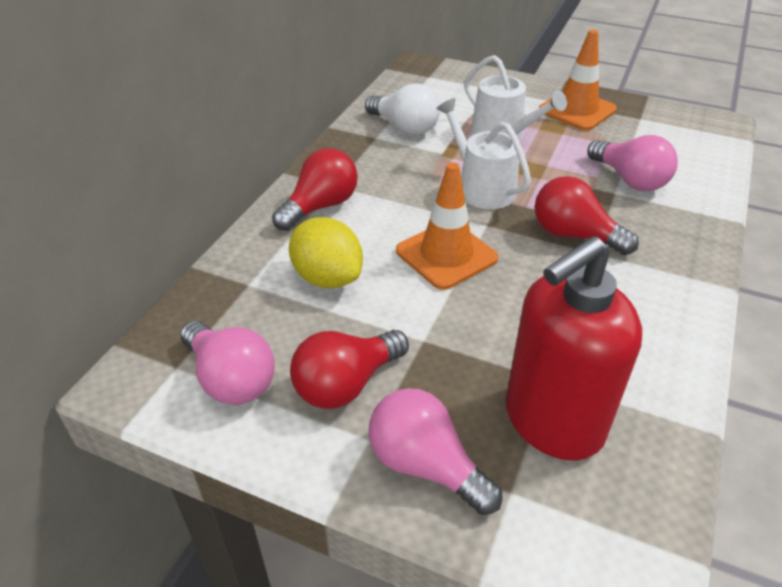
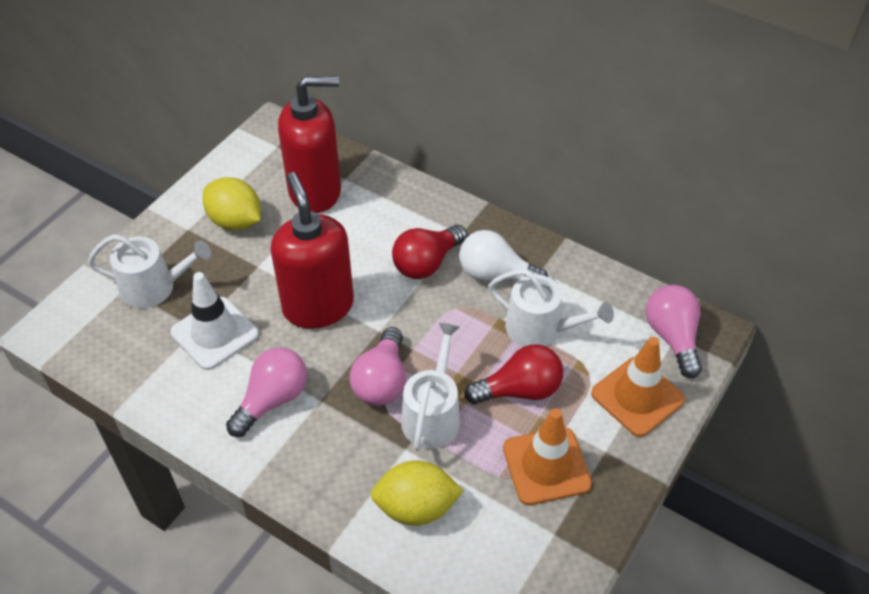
red light bulb: 3 -> 2
red soap dispenser: 1 -> 2
white traffic cone: 0 -> 1
white watering can: 2 -> 3
yellow lemon: 1 -> 2

